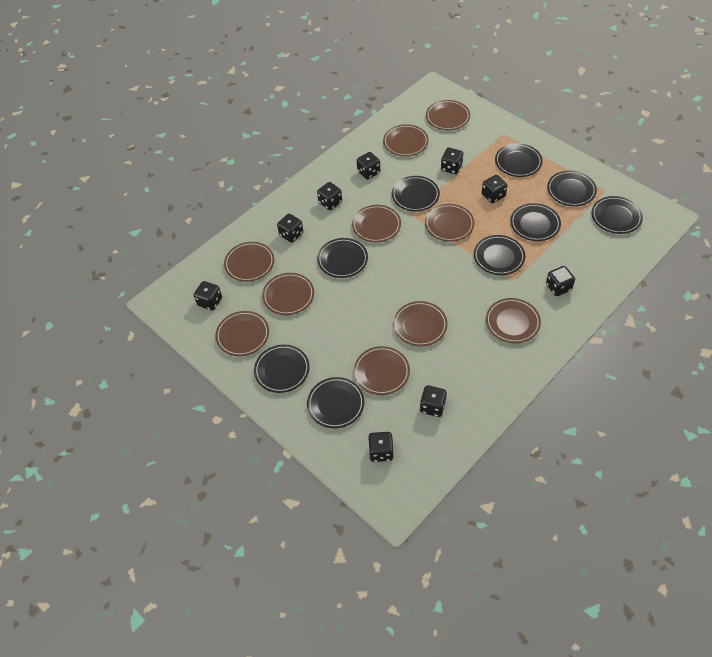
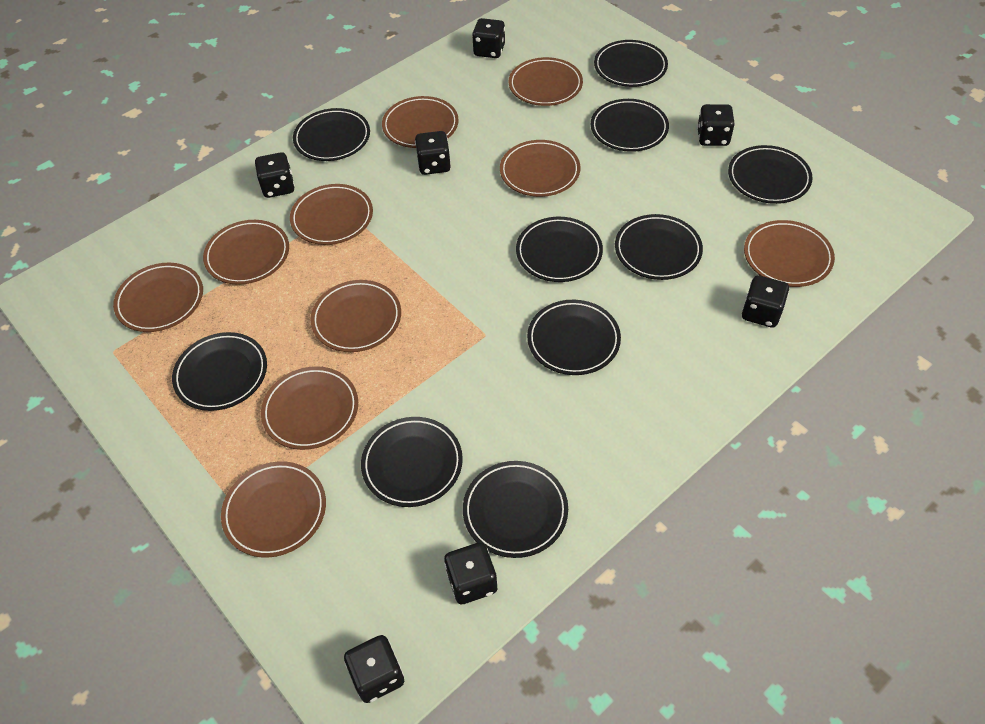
black dice: 9 -> 7
black plate: 9 -> 10

